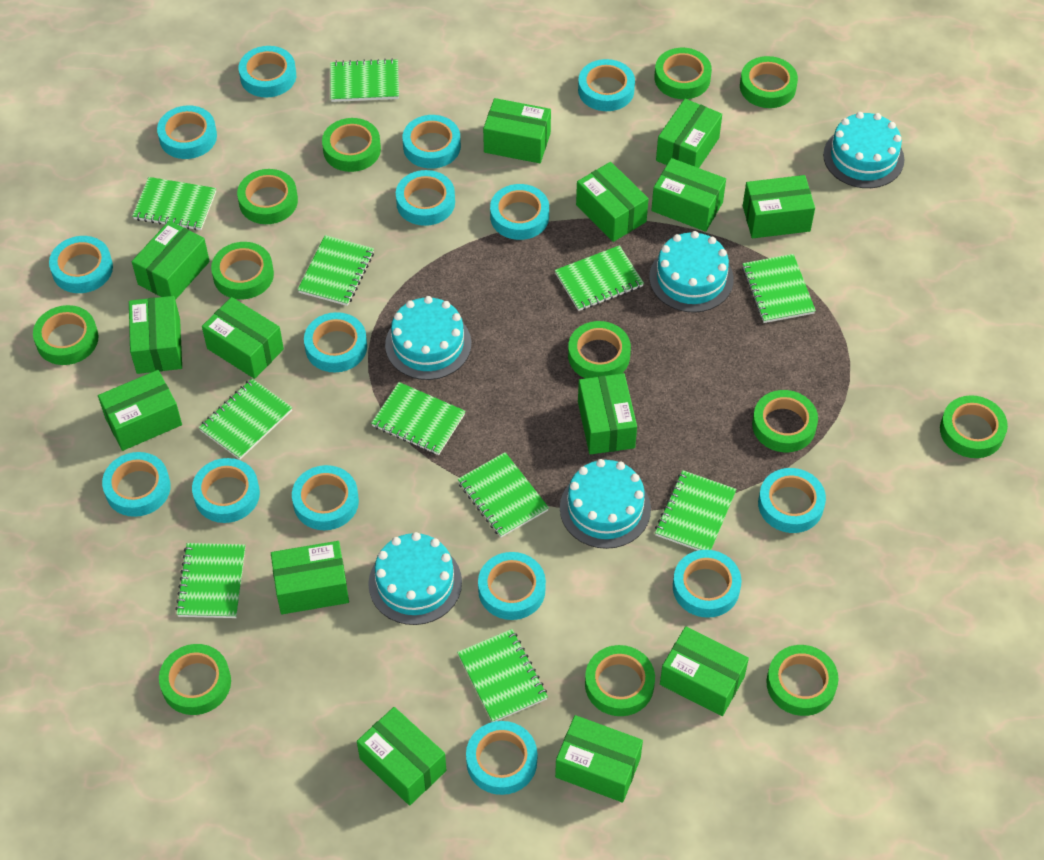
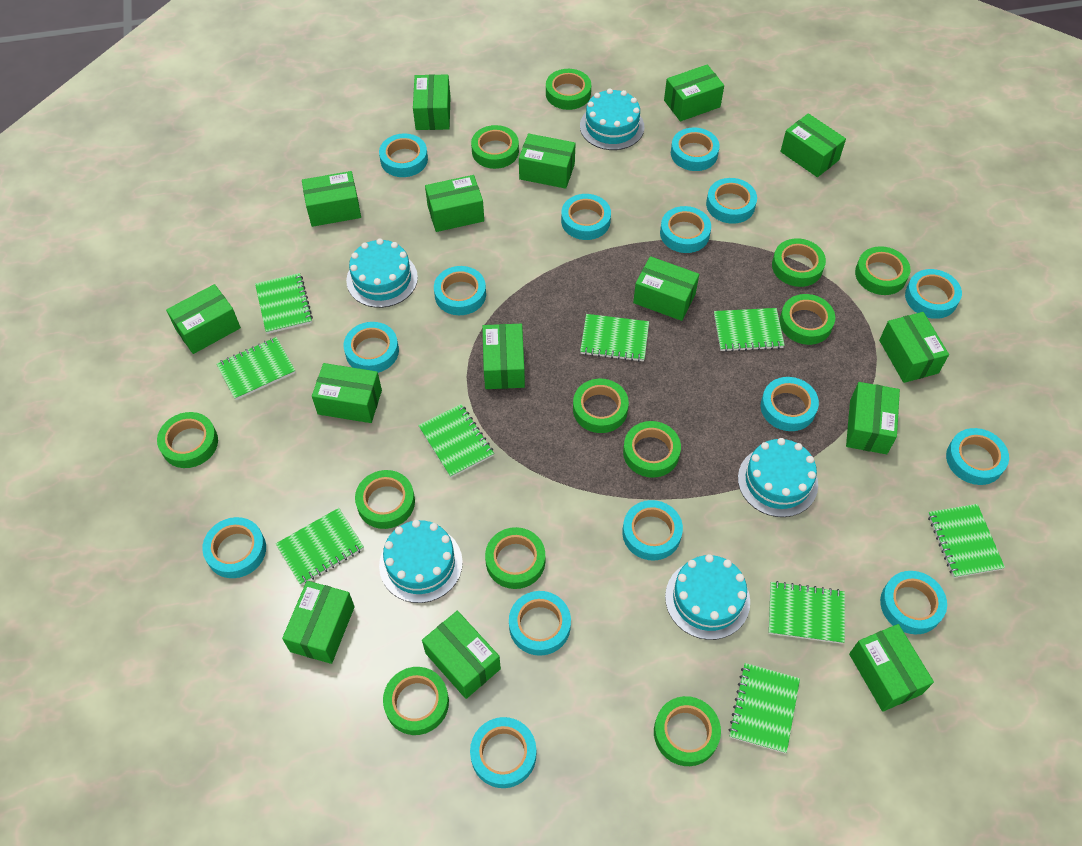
green box: 14 -> 15
green notebook: 11 -> 9

